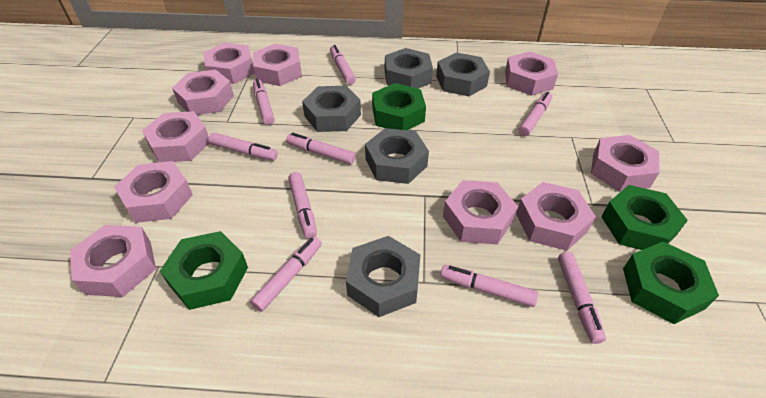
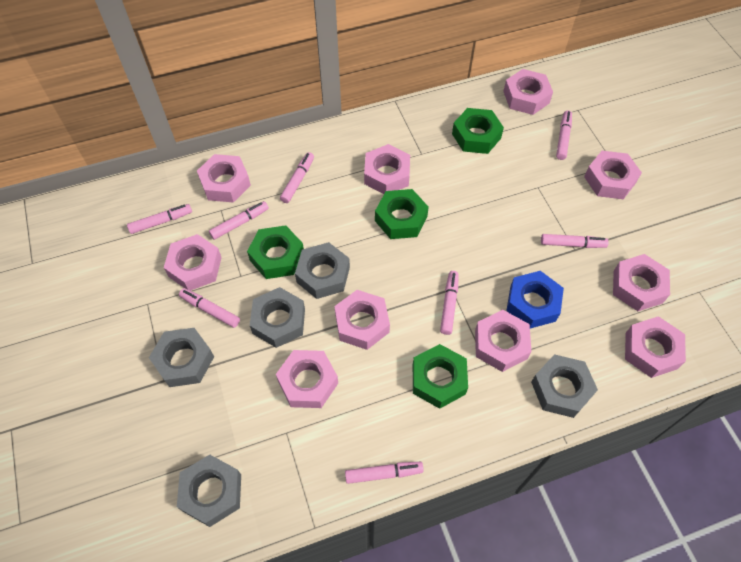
blue nut: 0 -> 1
pink marker: 9 -> 8

